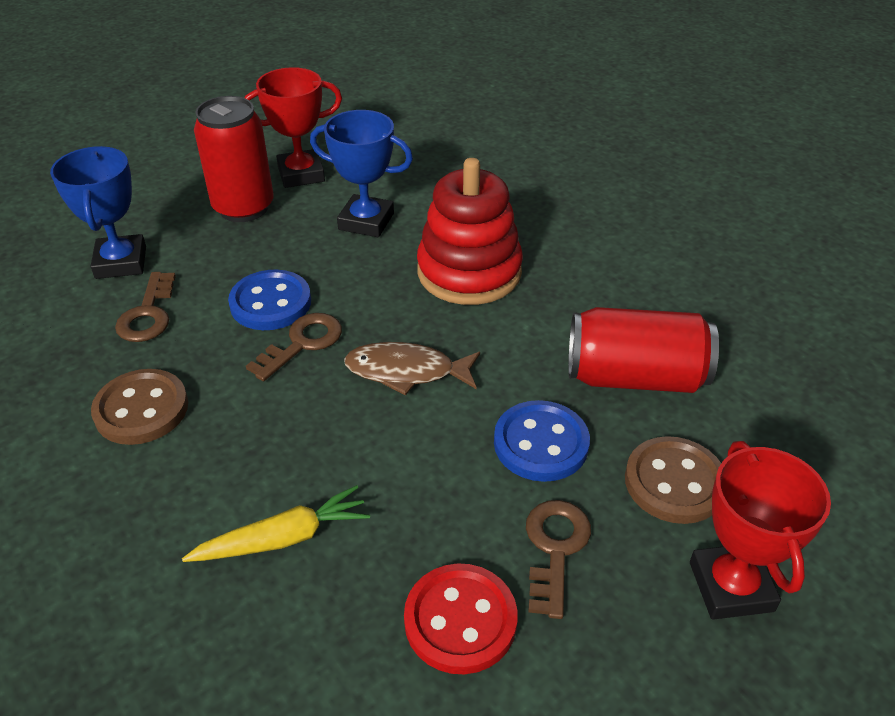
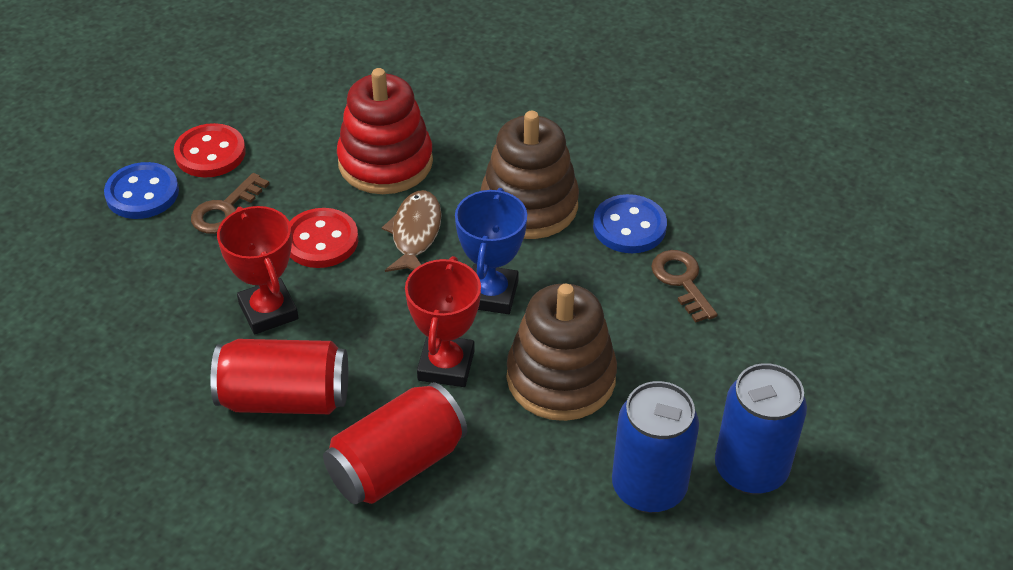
blue can: 0 -> 2
blue trophy: 2 -> 1
brown button: 2 -> 0
brown key: 3 -> 2
brown stacking toy: 0 -> 2
red button: 1 -> 2
yellow carrot: 1 -> 0

